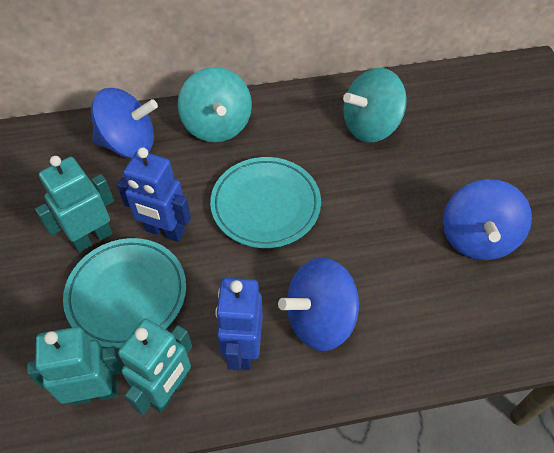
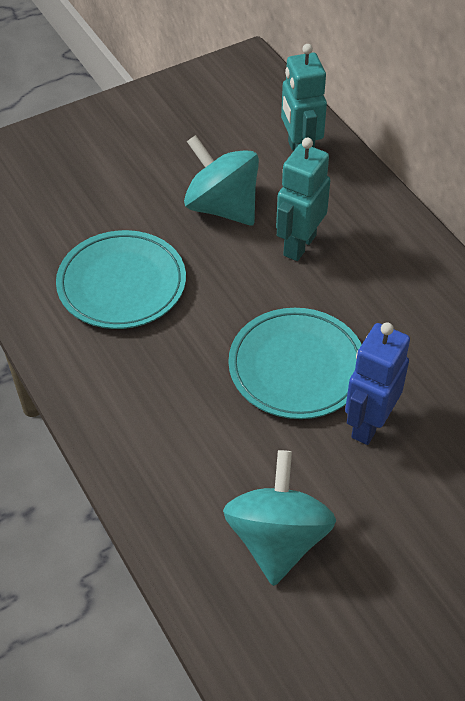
blue robot: 2 -> 1
blue spinning top: 3 -> 0
turquoise robot: 3 -> 2

